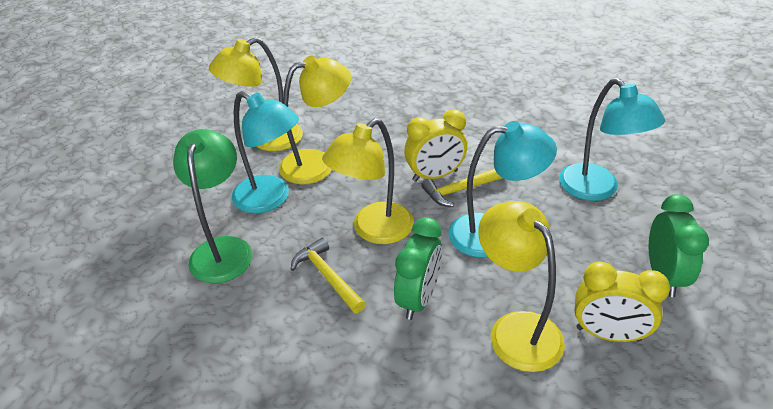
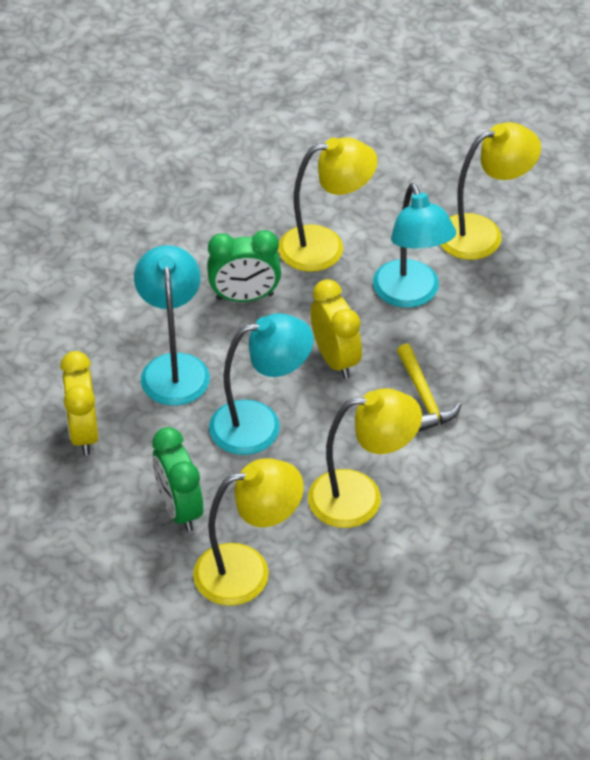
green lamp: 1 -> 0
yellow hammer: 2 -> 1

